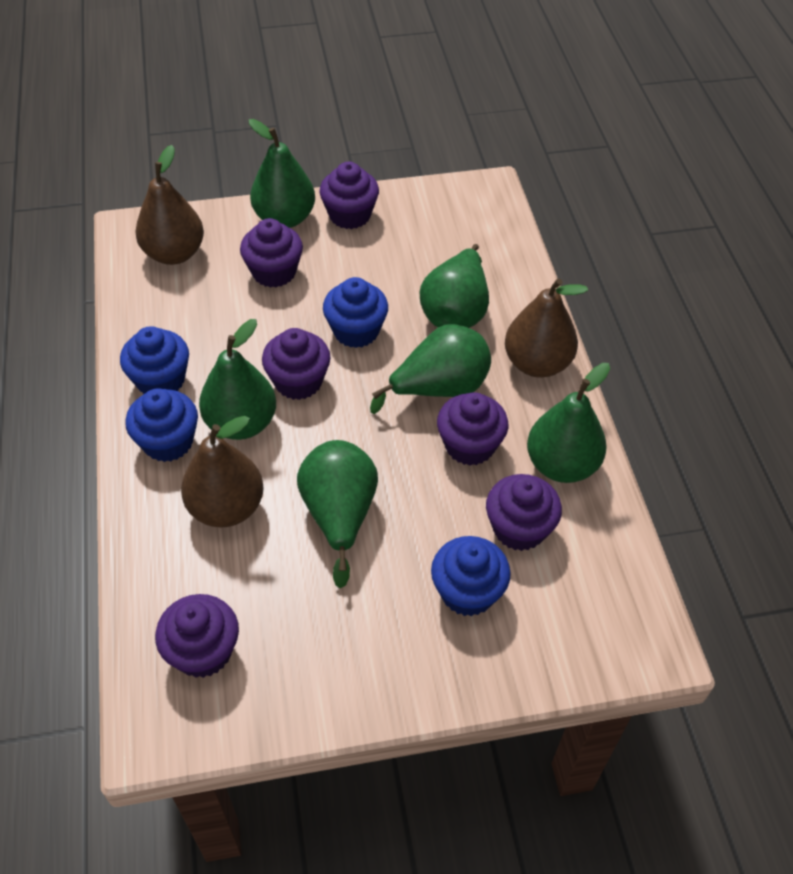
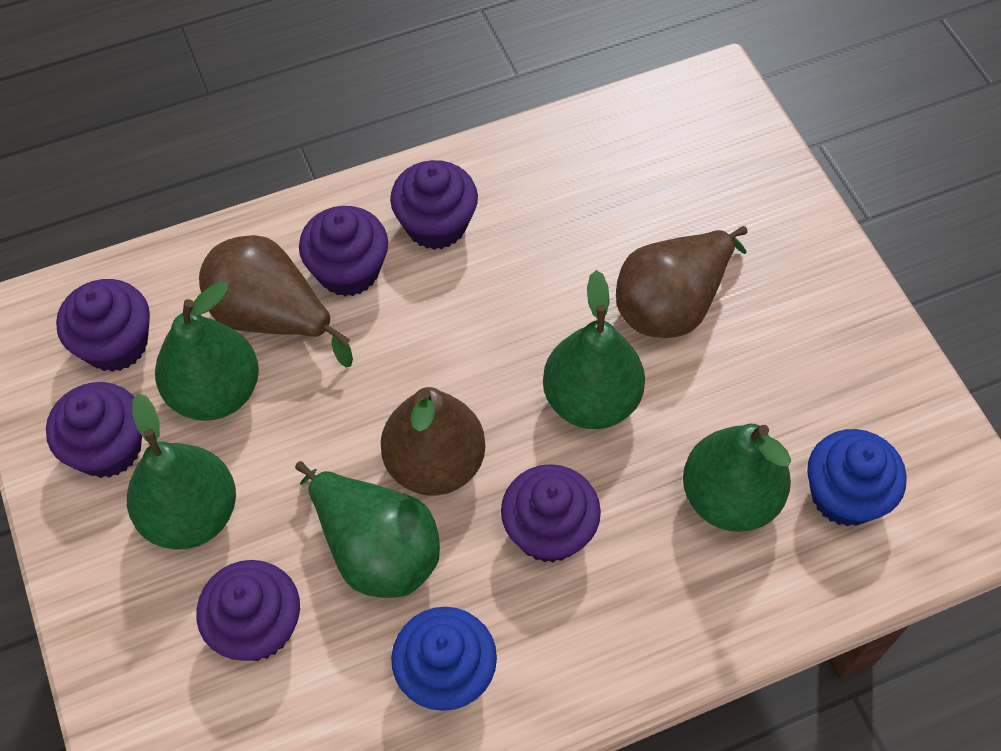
blue cupcake: 4 -> 2
green pear: 6 -> 5

